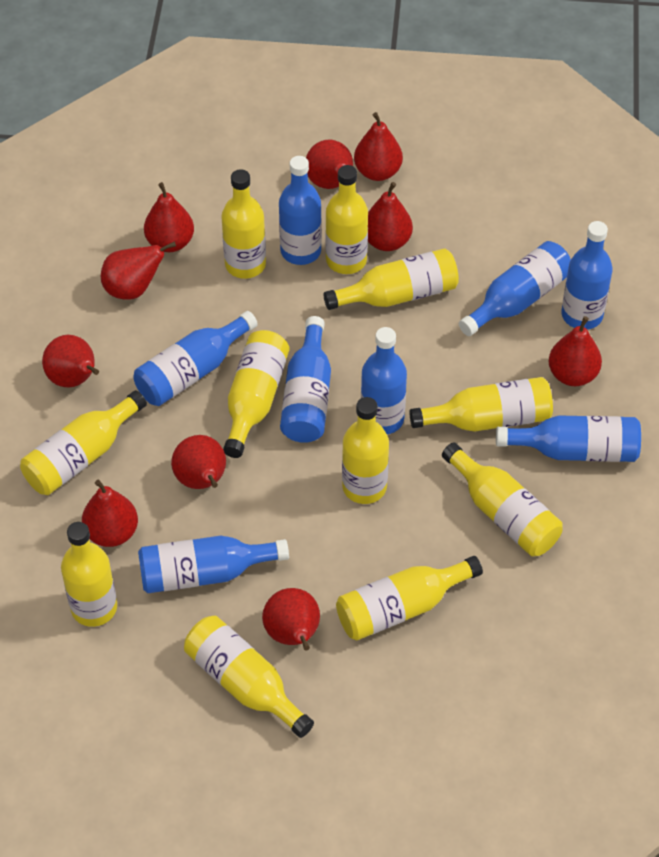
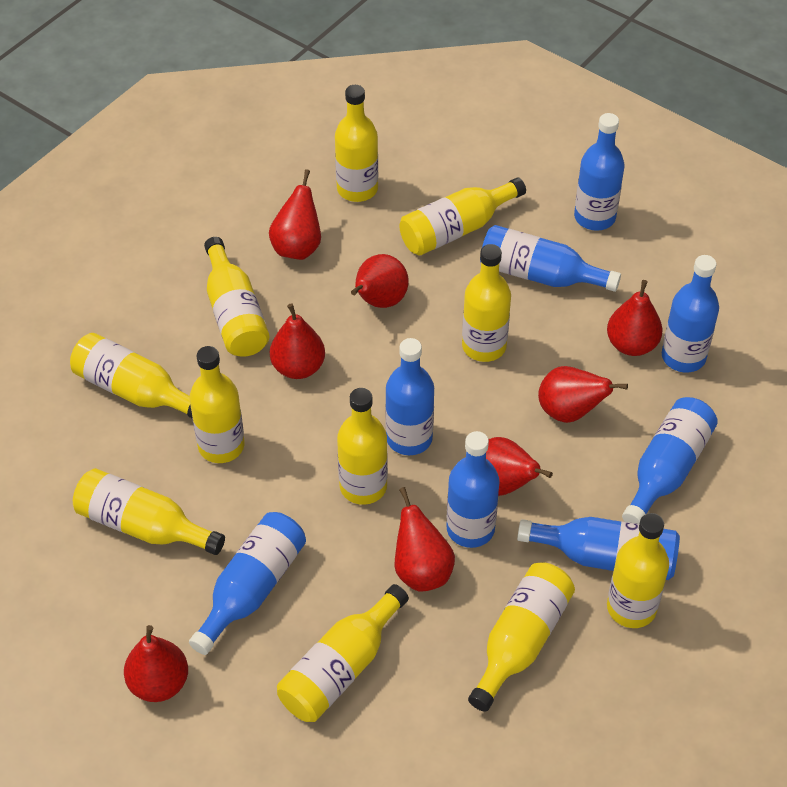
red pear: 10 -> 8

